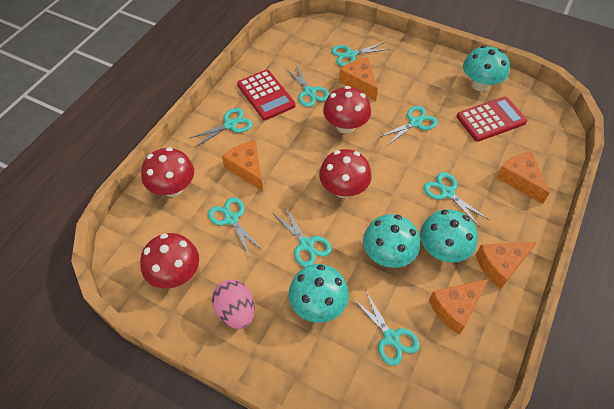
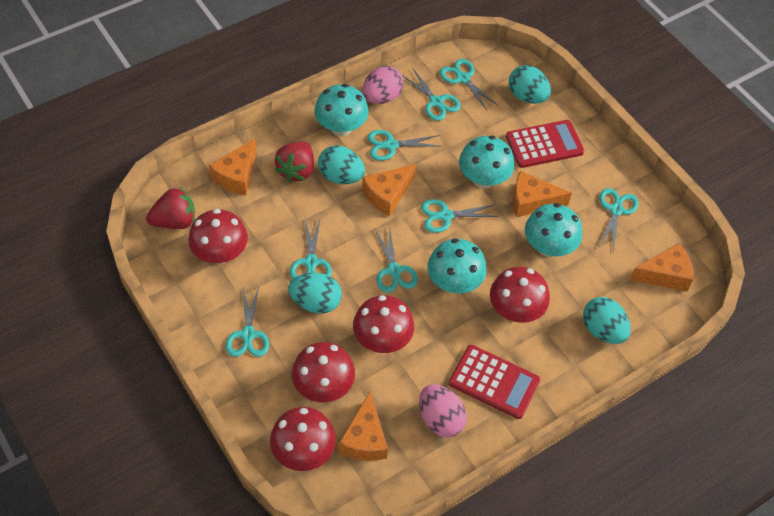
pink egg: 1 -> 2
red mushroom: 4 -> 5
red strawberry: 0 -> 2
turquoise egg: 0 -> 4

